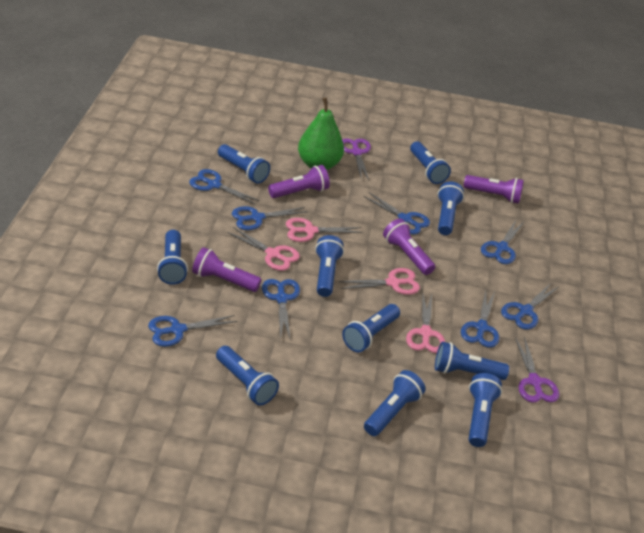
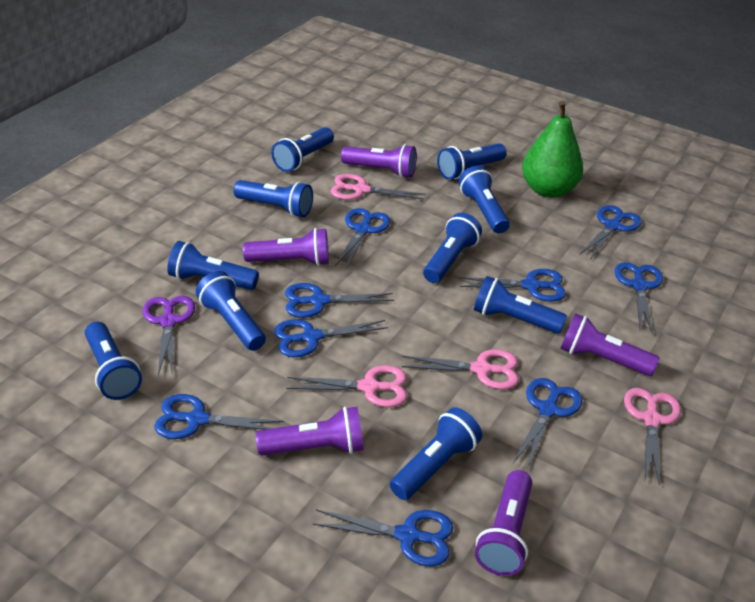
blue scissors: 8 -> 9
purple flashlight: 4 -> 5
purple scissors: 2 -> 1

